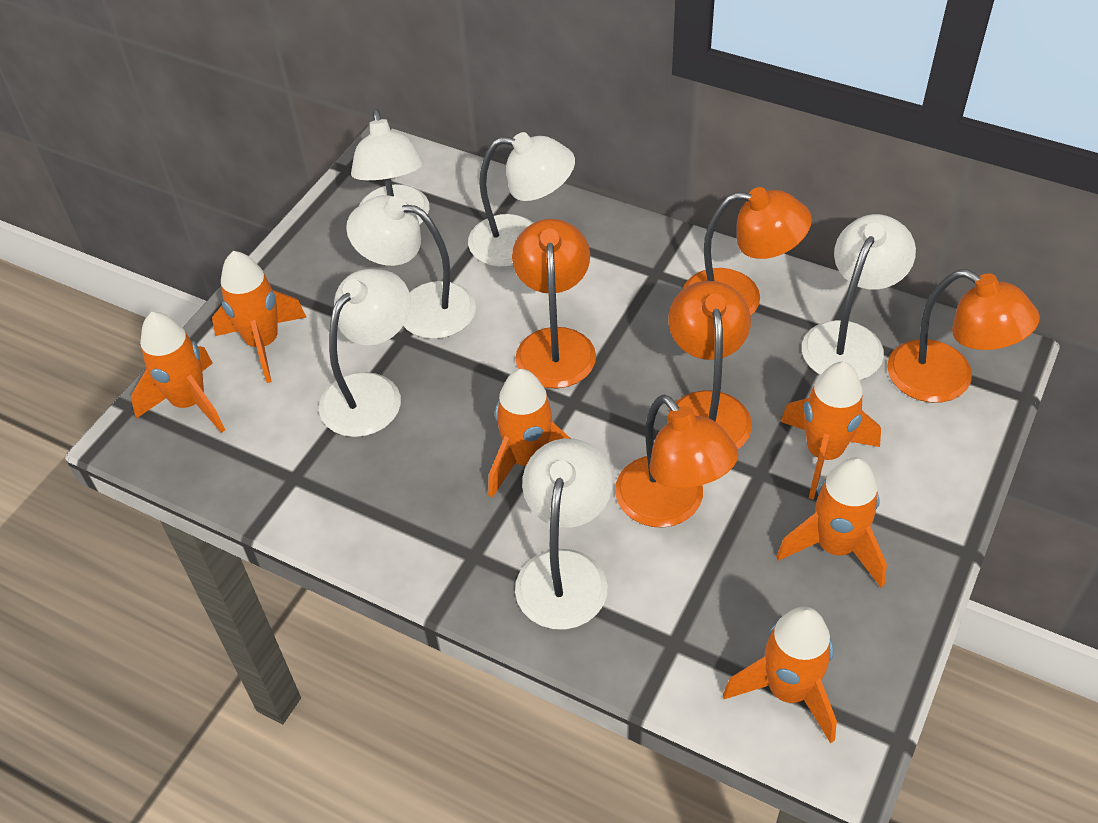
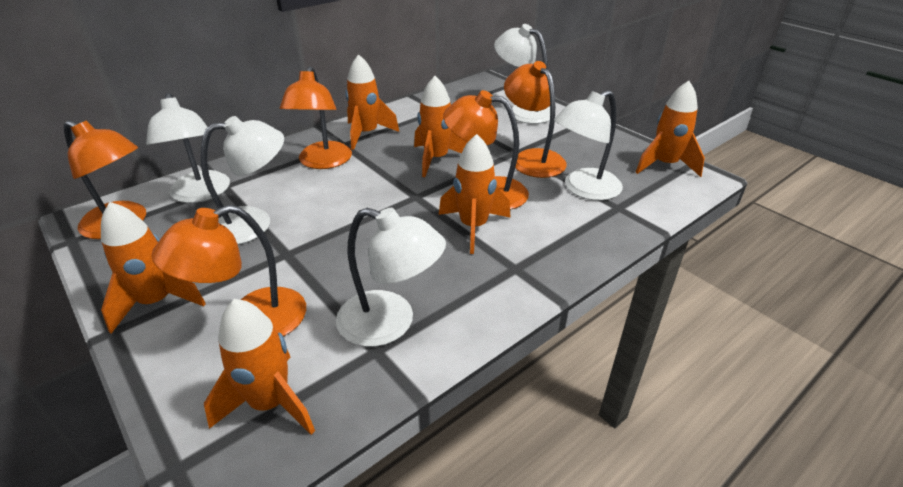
white lamp: 6 -> 5

